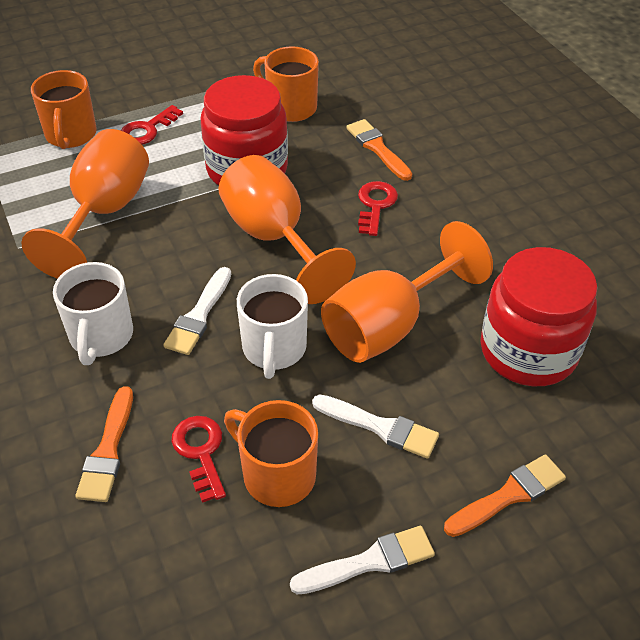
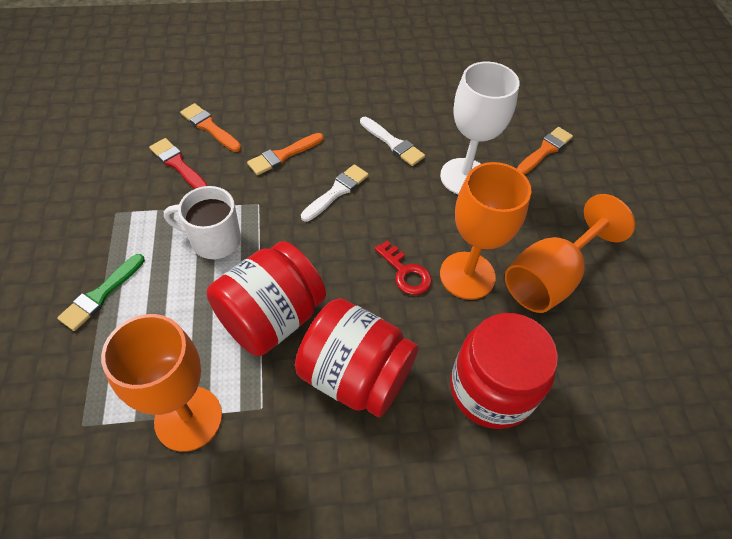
green brush: 0 -> 1
orange mug: 3 -> 0
red brush: 0 -> 1
red jar: 2 -> 3
red key: 3 -> 1
white brush: 3 -> 2
white goblet: 0 -> 1
white mug: 2 -> 1

